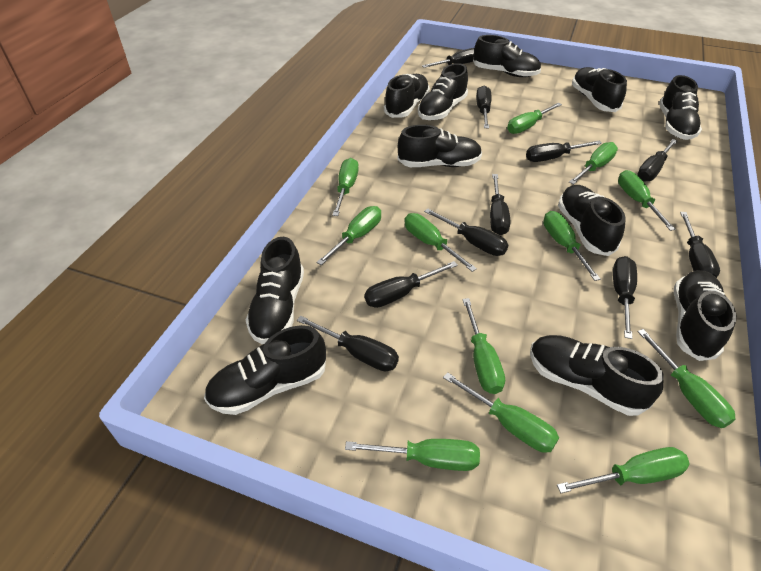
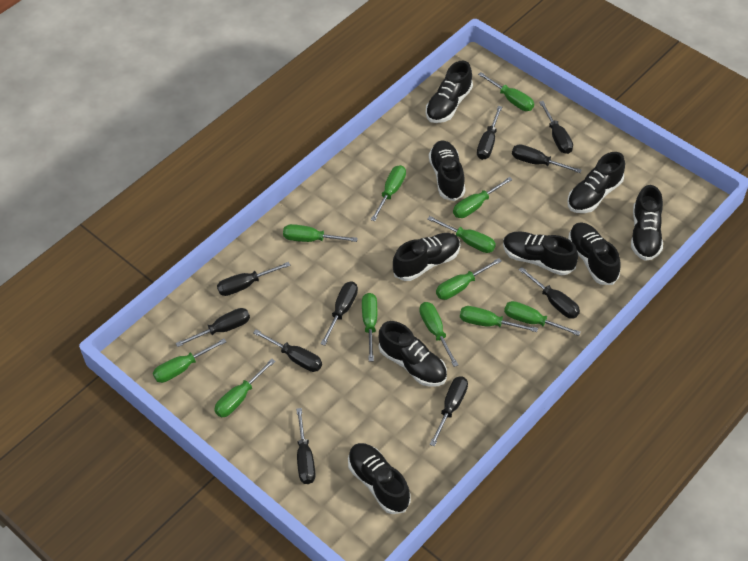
black shoe: 11 -> 9

